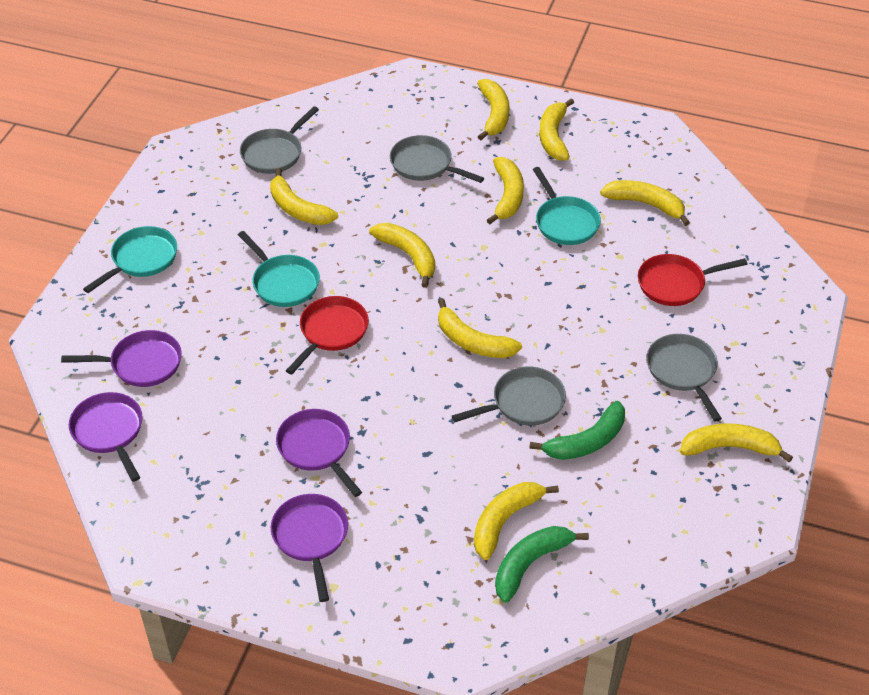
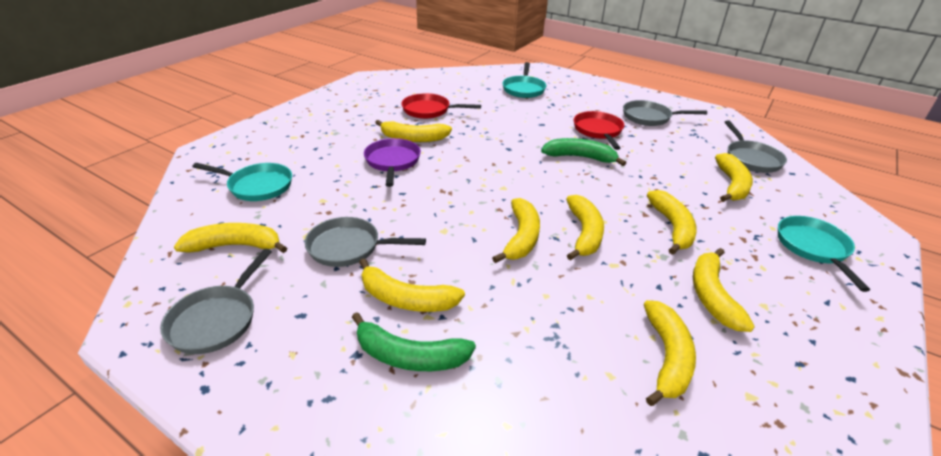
purple pan: 4 -> 1

